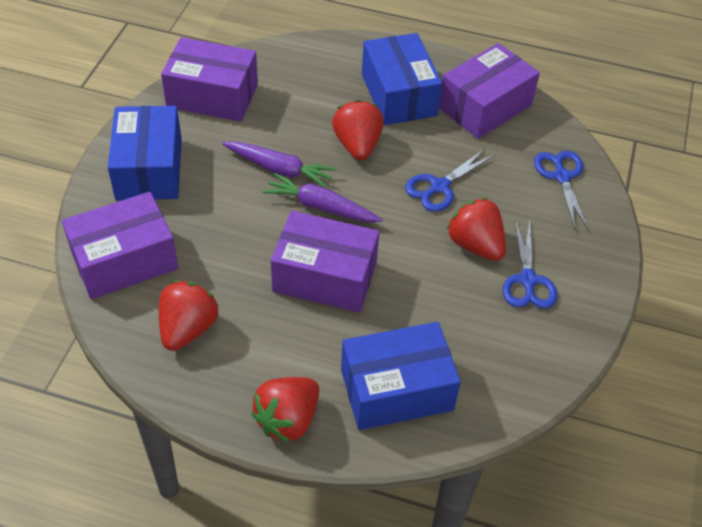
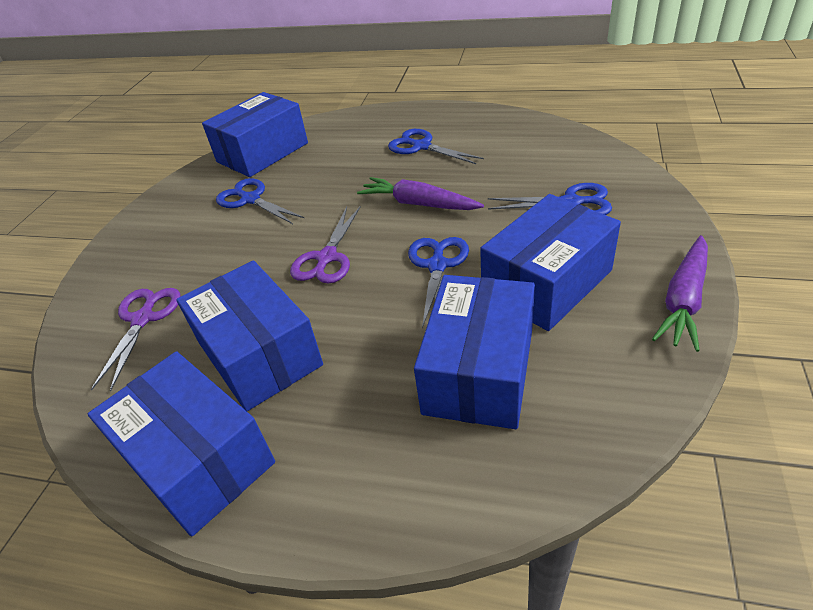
blue box: 3 -> 5
blue scissors: 3 -> 4
purple box: 4 -> 0
purple scissors: 0 -> 2
red strawberry: 4 -> 0

